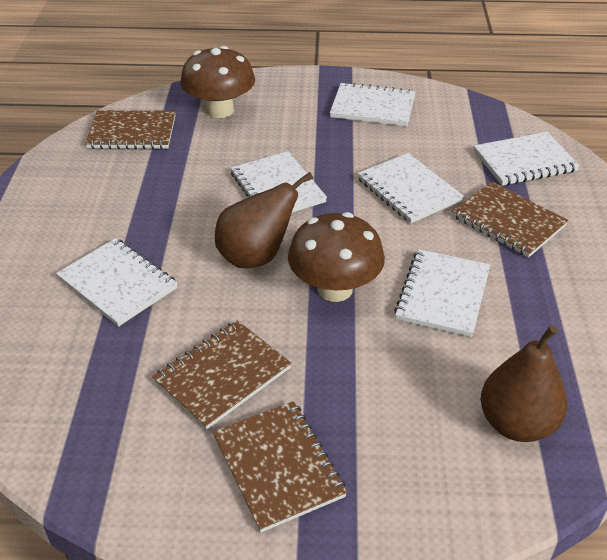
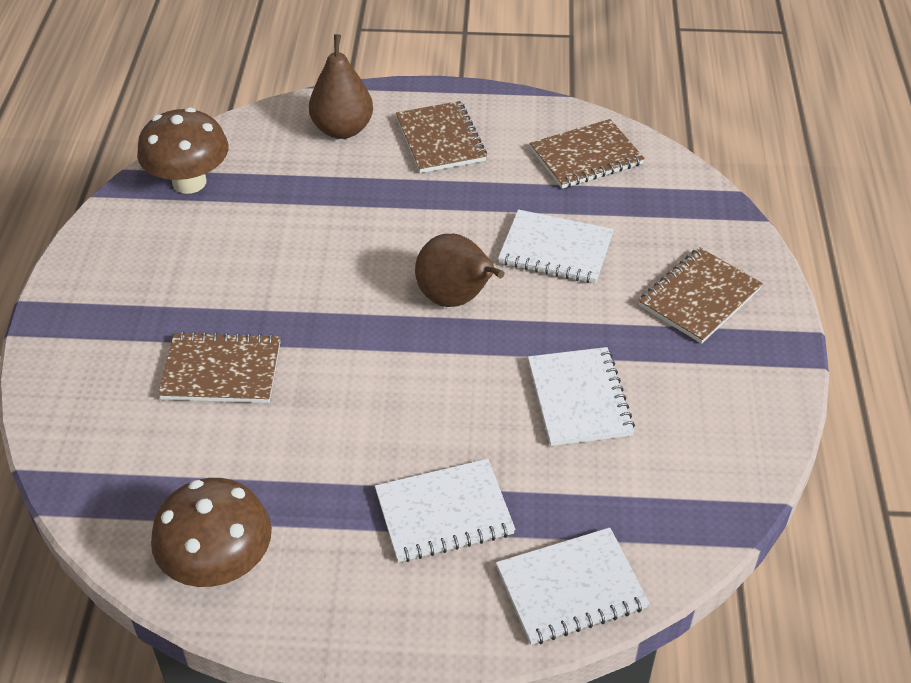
white notebook: 6 -> 4

